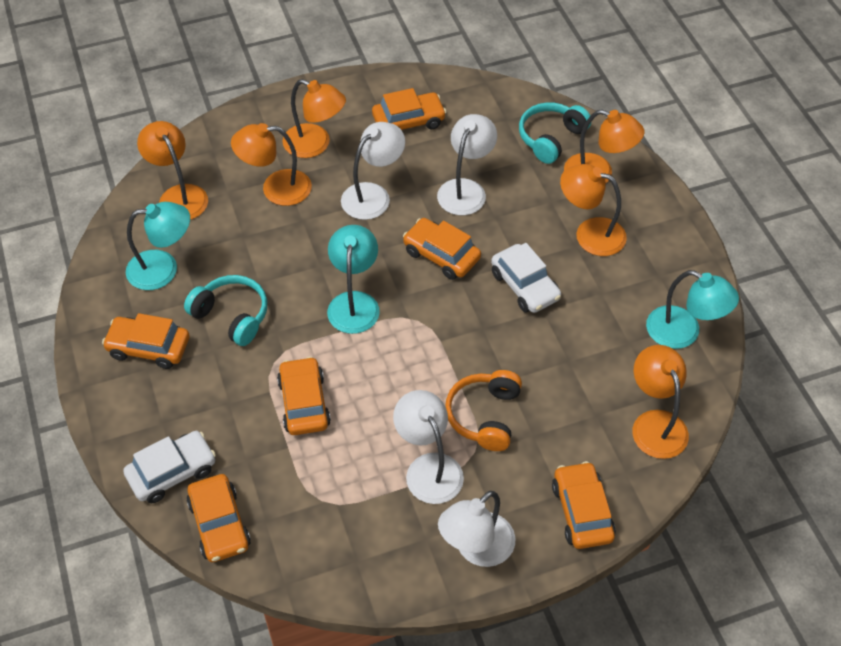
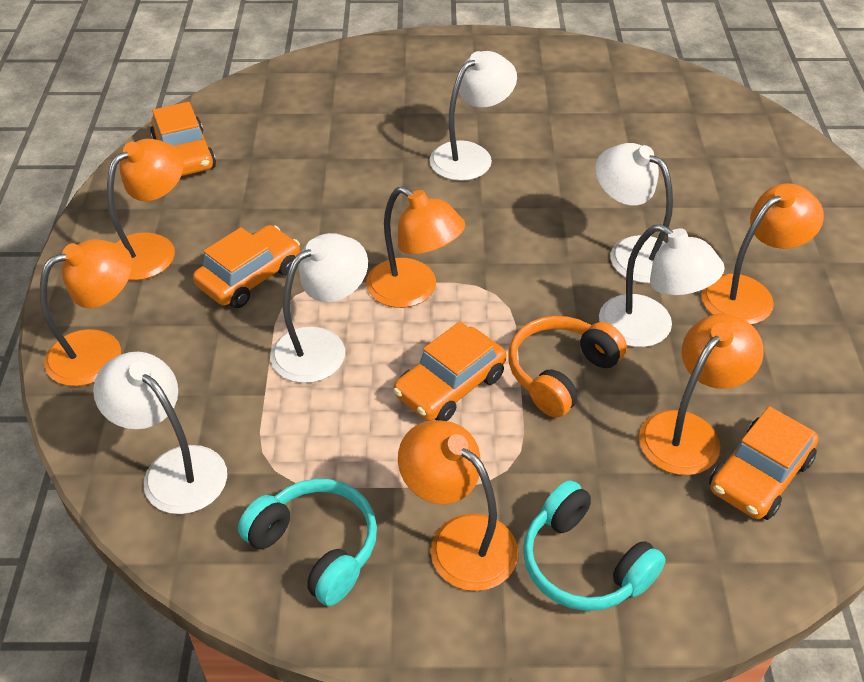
orange car: 6 -> 4
turquoise lamp: 3 -> 0
white car: 2 -> 0
white lamp: 4 -> 5

